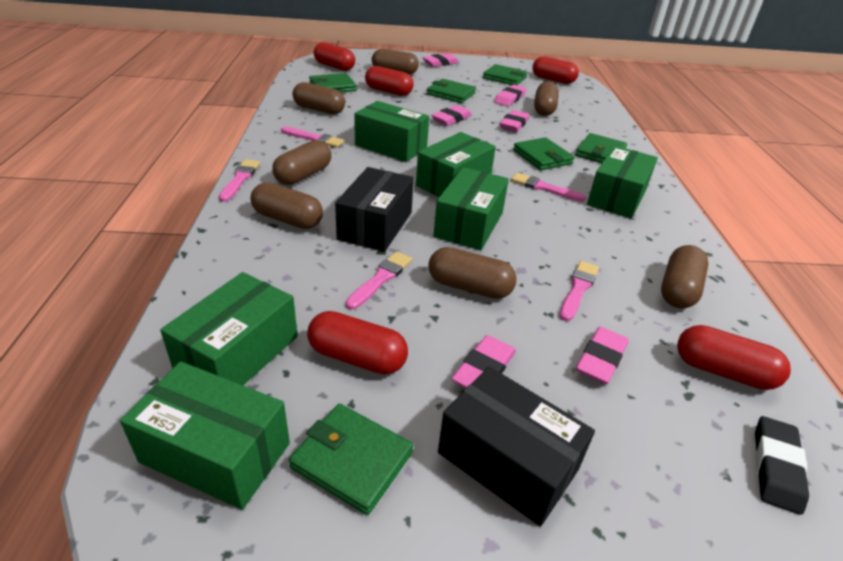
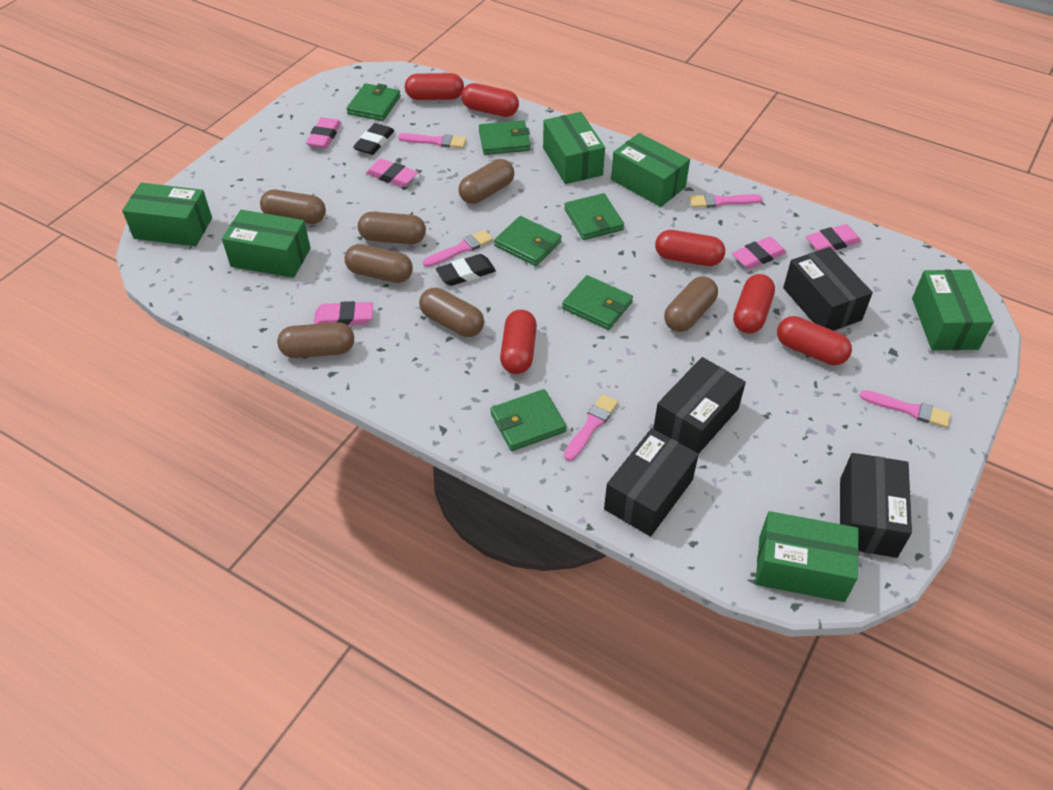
black box: 2 -> 4
black eraser: 1 -> 2
pink eraser: 6 -> 5
red capsule: 5 -> 6

